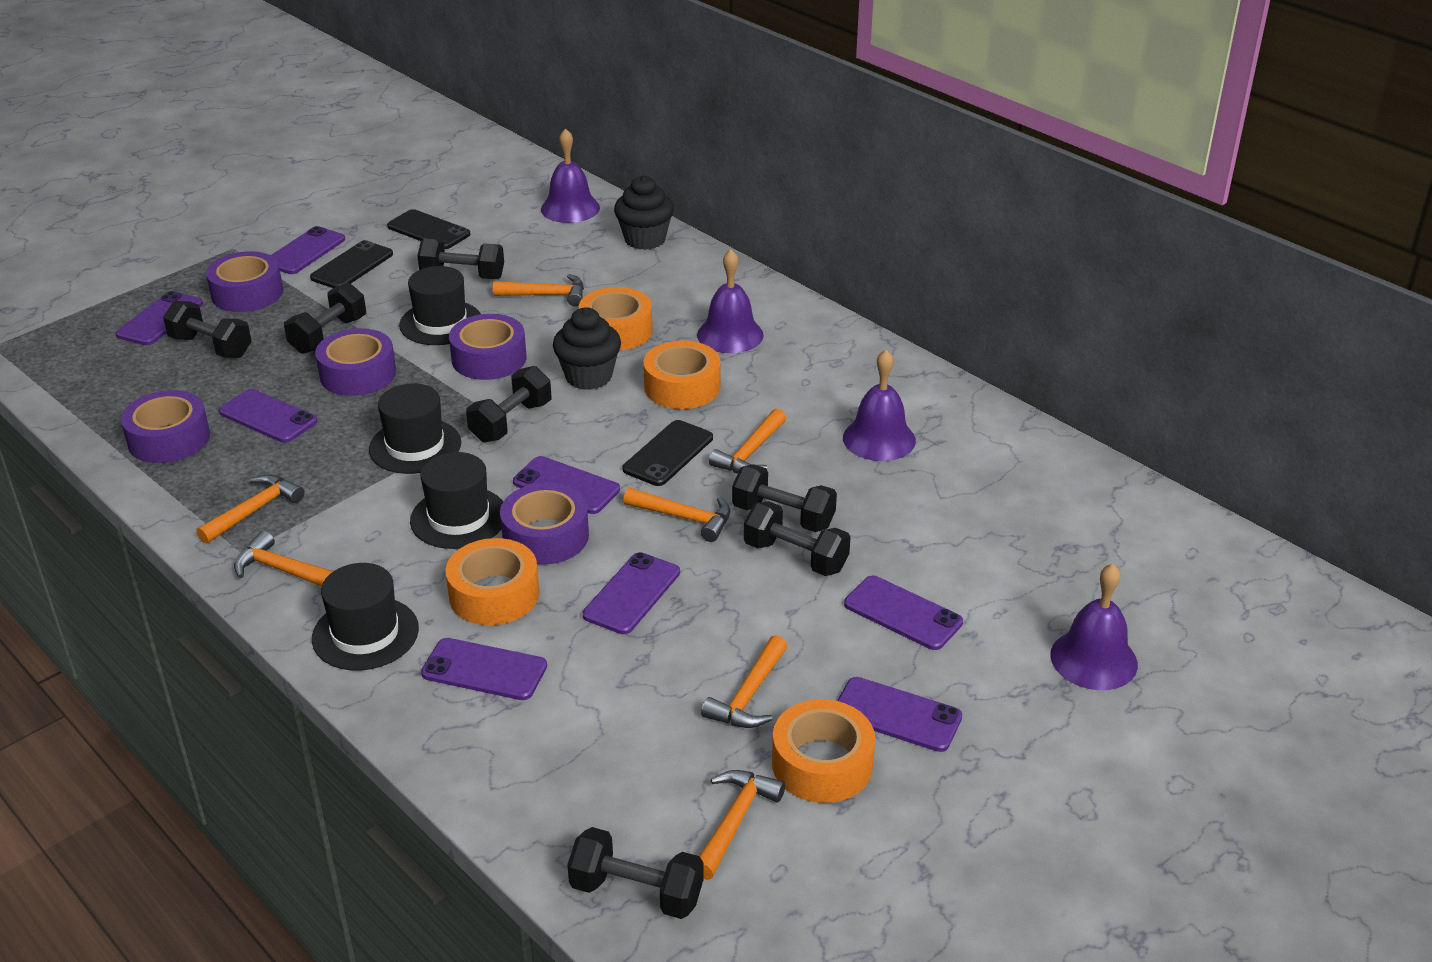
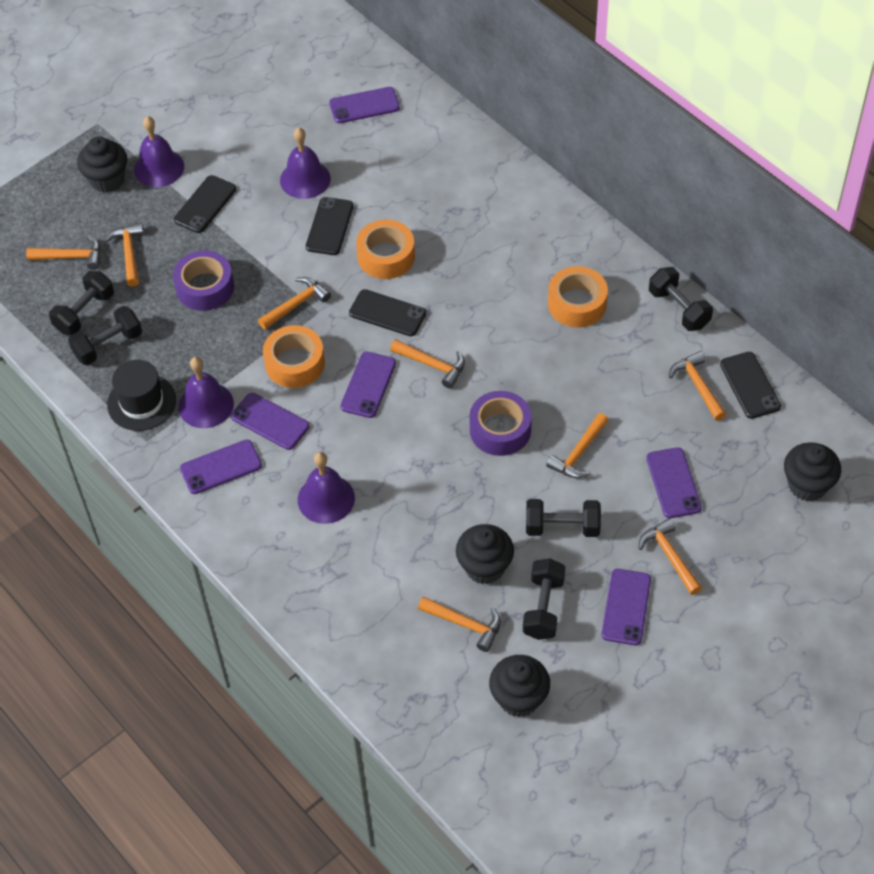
black cupcake: 2 -> 4
black dumbbell: 7 -> 5
black hat: 4 -> 1
black phone: 3 -> 4
orange hammer: 7 -> 8
orange tape: 4 -> 3
purple phone: 8 -> 6
purple tape: 5 -> 2

